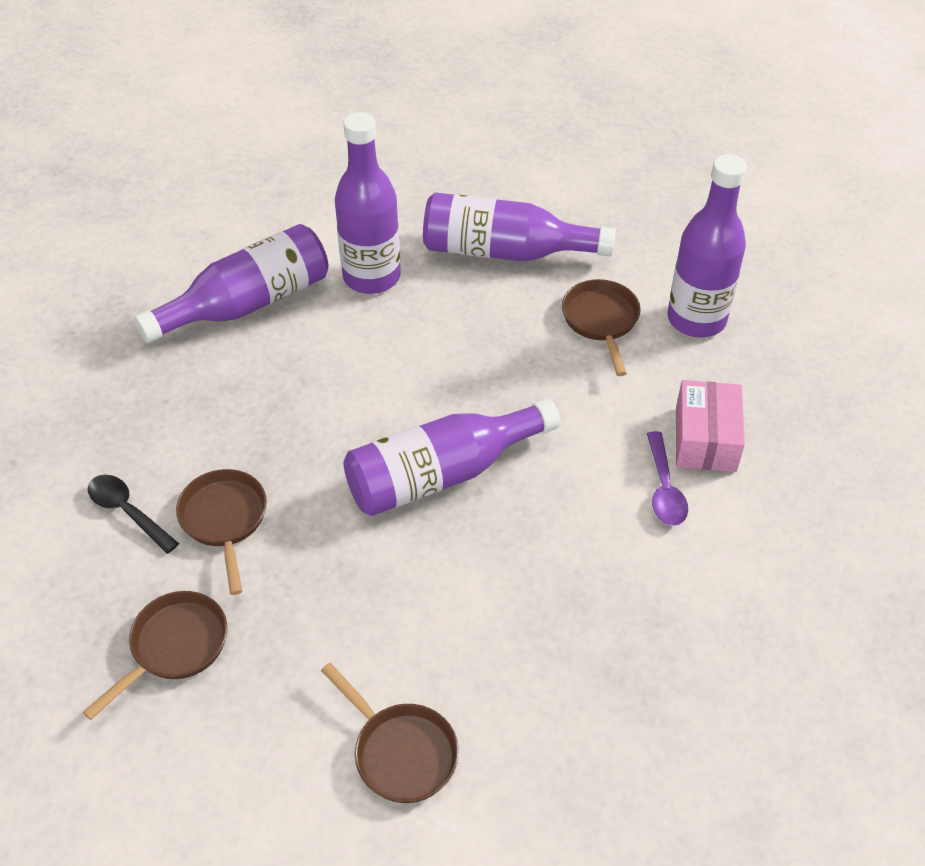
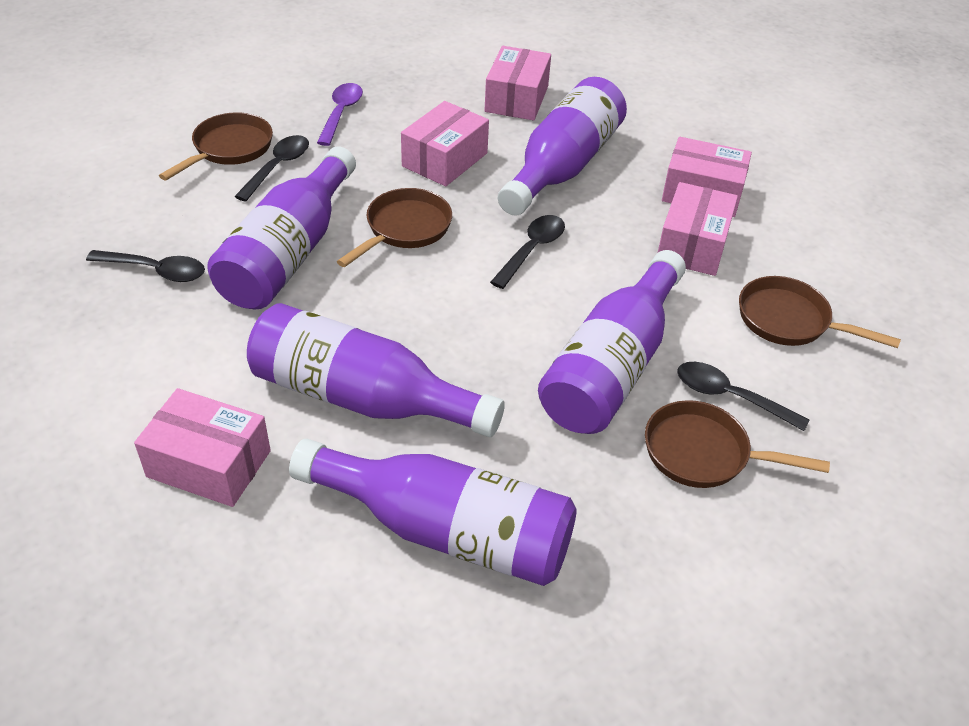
black spoon: 1 -> 4
pink box: 1 -> 5

